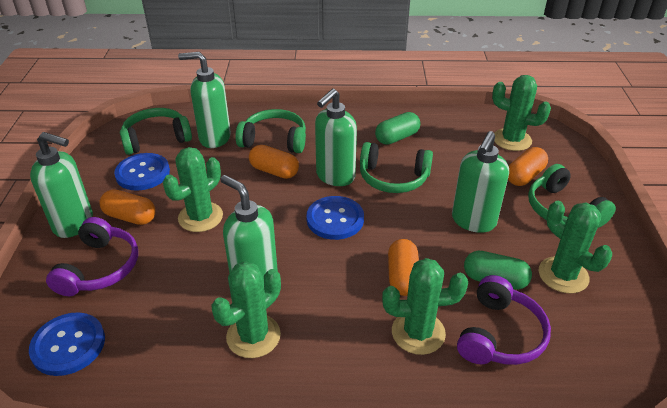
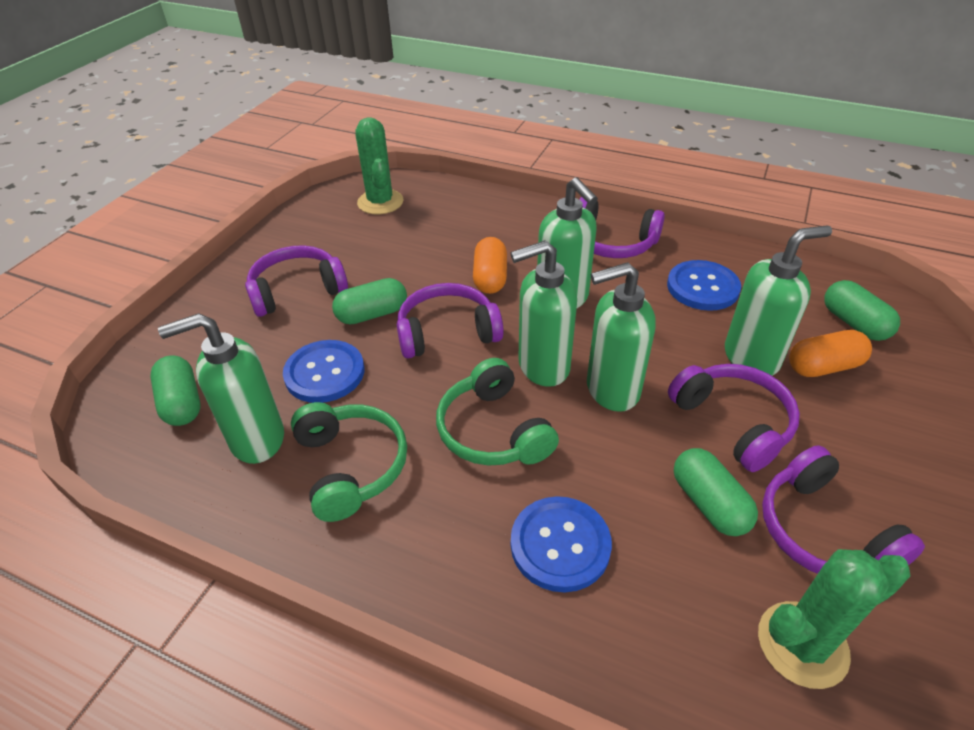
green cactus: 5 -> 2
green capsule: 2 -> 4
green headphones: 4 -> 2
orange capsule: 4 -> 2
purple headphones: 2 -> 5

